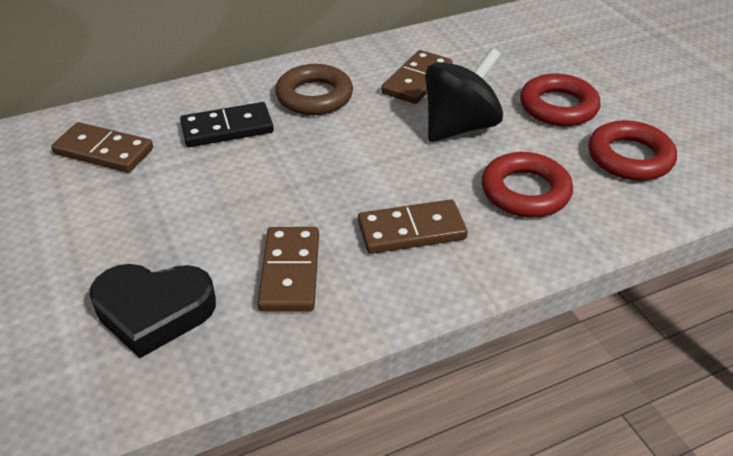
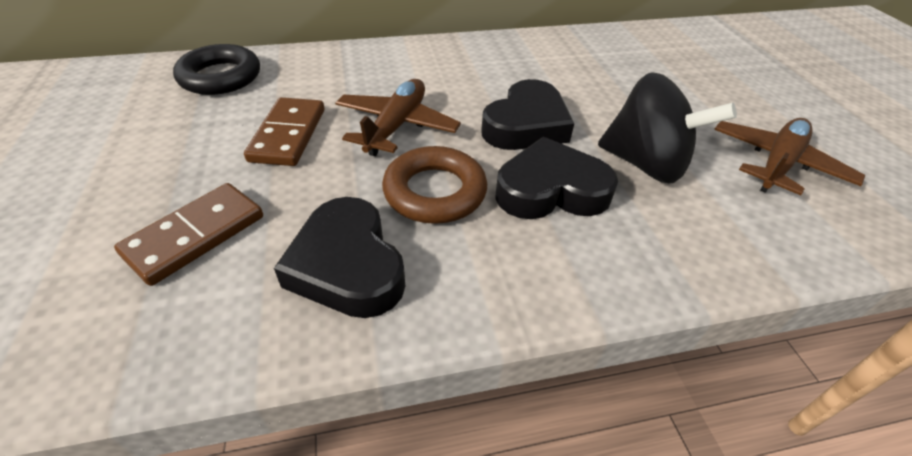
black domino: 1 -> 0
black heart: 1 -> 3
black ring: 0 -> 1
brown domino: 4 -> 2
brown plane: 0 -> 2
red ring: 3 -> 0

